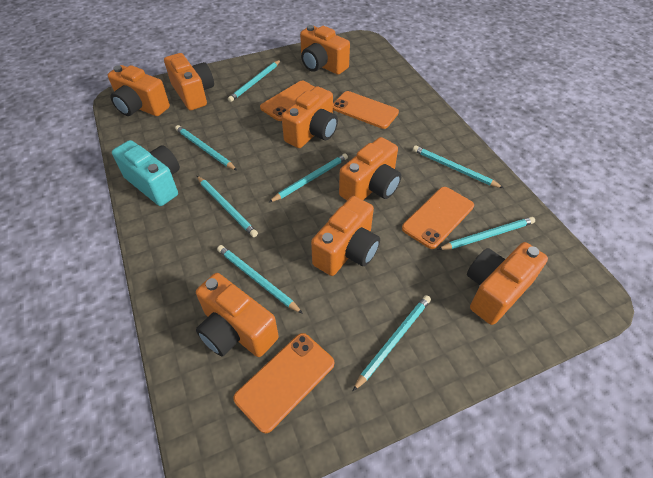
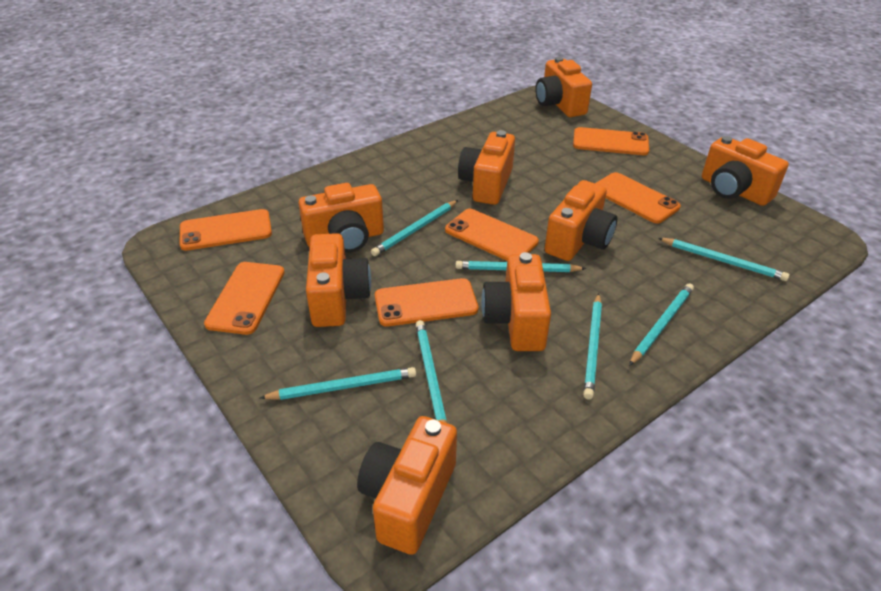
orange phone: 4 -> 6
turquoise camera: 1 -> 0
turquoise pencil: 8 -> 7

